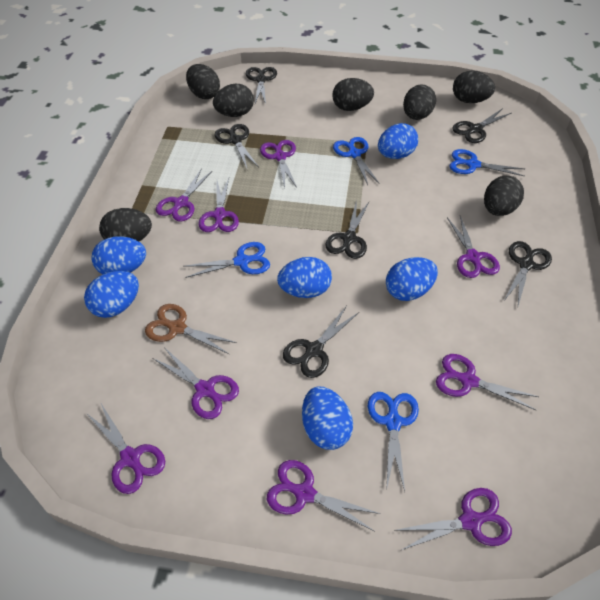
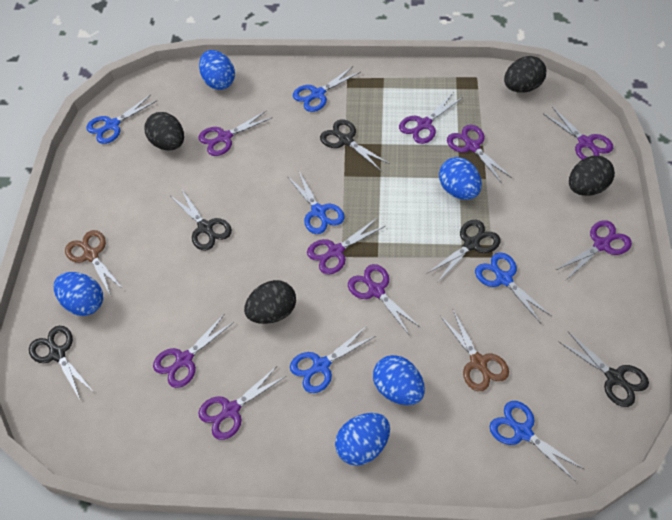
black egg: 7 -> 4
black scissors: 6 -> 5
blue egg: 6 -> 5
blue scissors: 4 -> 6
brown scissors: 1 -> 2

